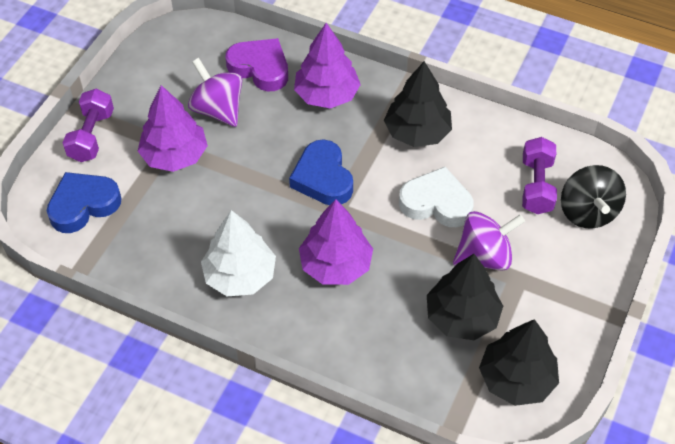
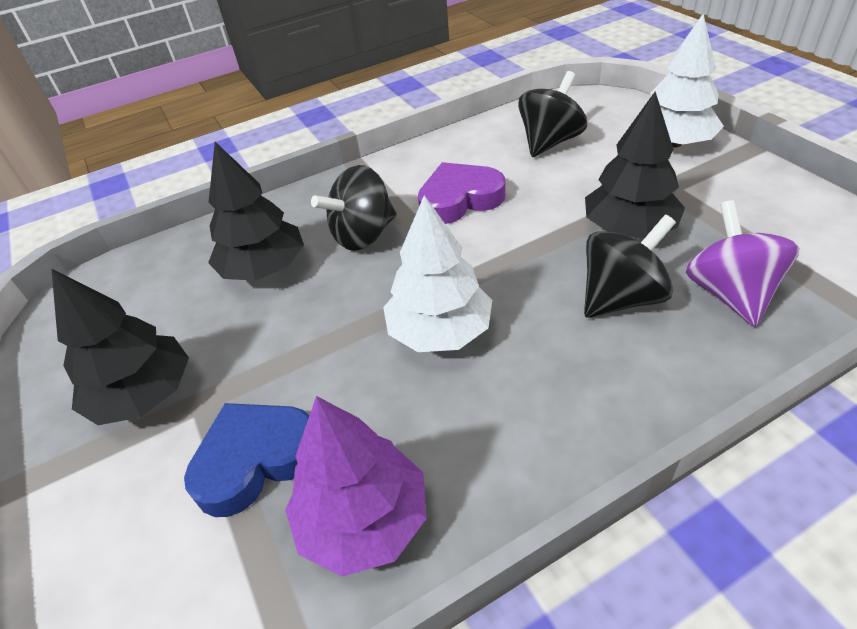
black spinning top: 1 -> 3
blue heart: 2 -> 1
purple dumbbell: 2 -> 0
purple spinning top: 2 -> 1
purple tree: 3 -> 1
white heart: 1 -> 0
white tree: 1 -> 2

